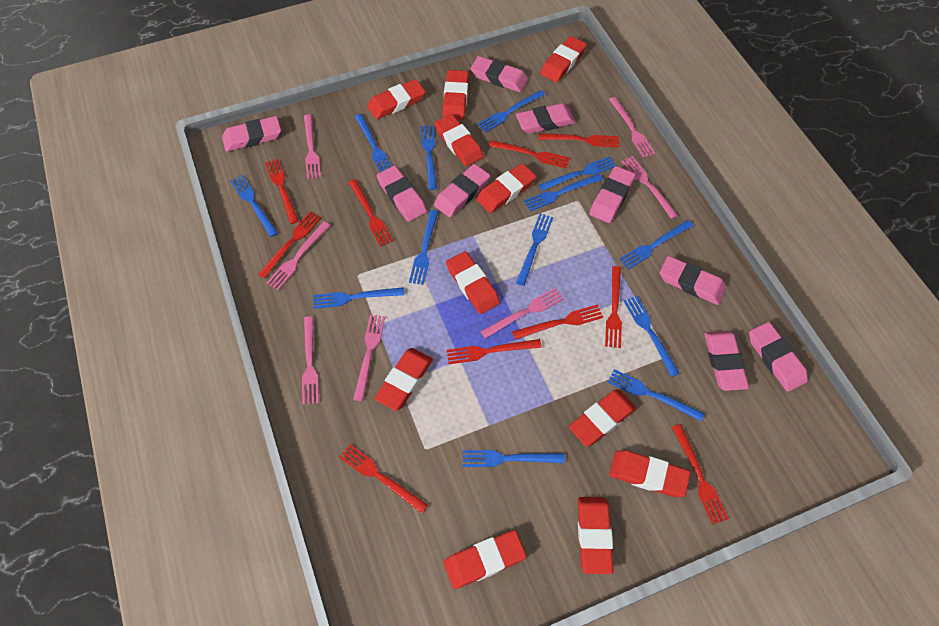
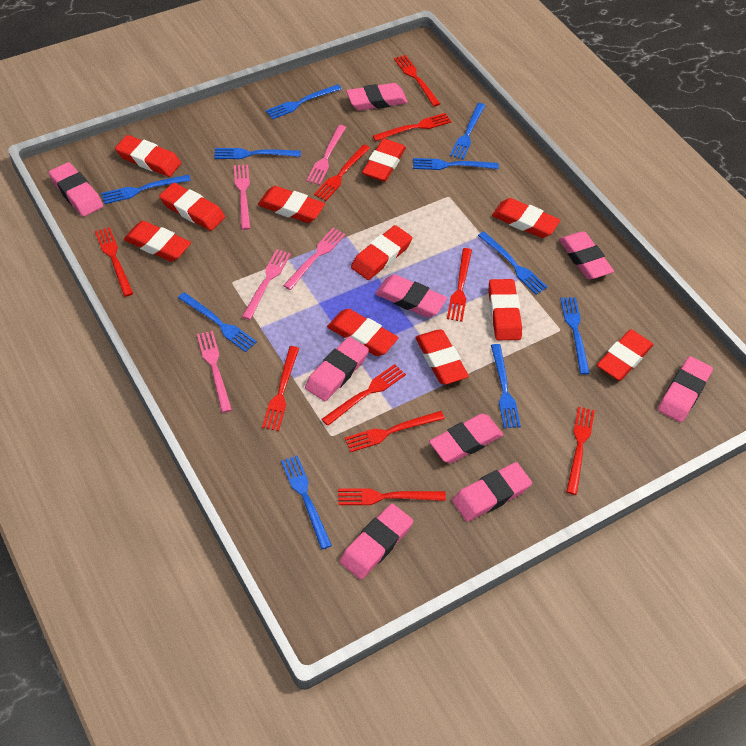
blue fork: 13 -> 10
pink fork: 7 -> 5

